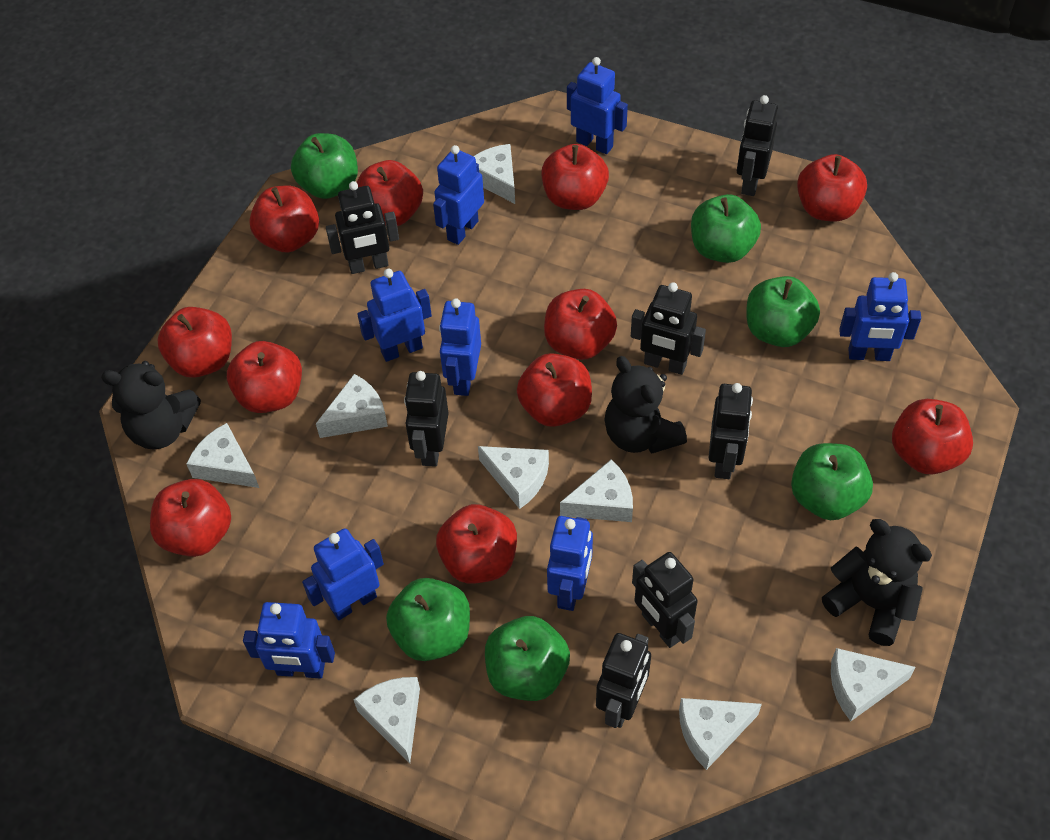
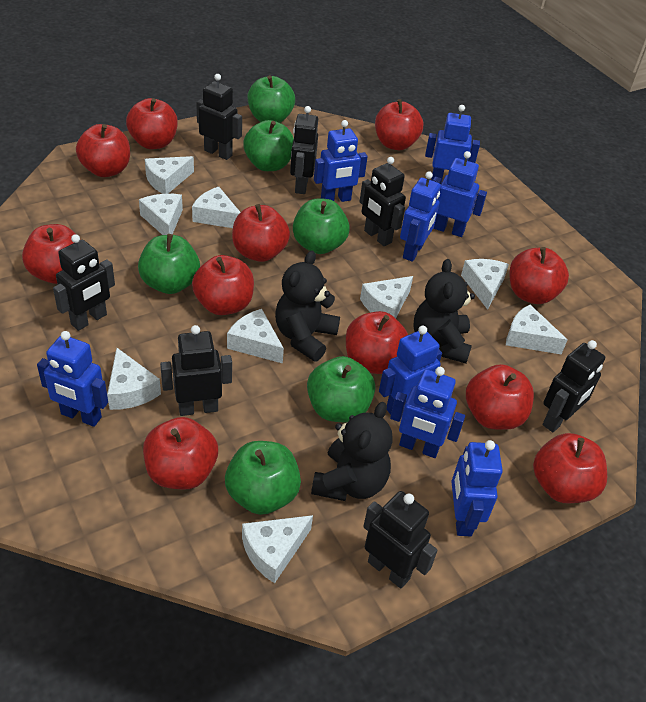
white cheese: 8 -> 9

